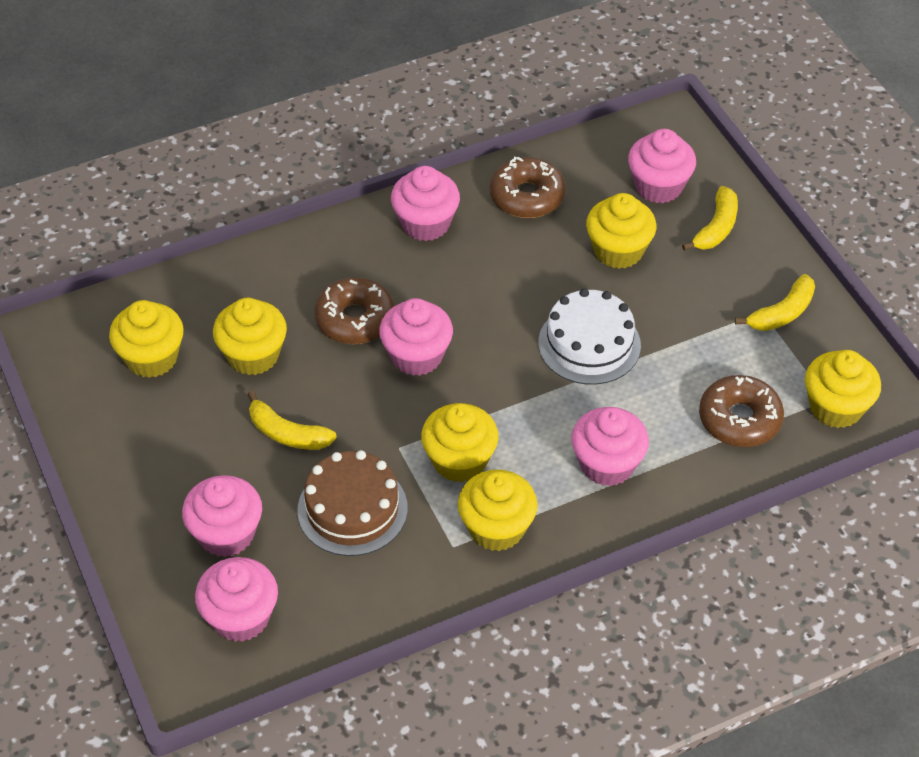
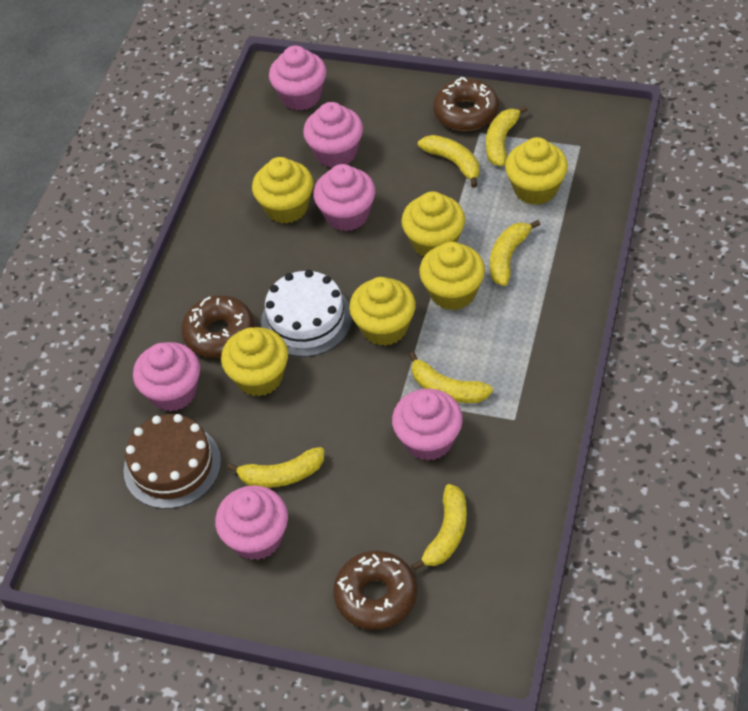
yellow banana: 3 -> 6

